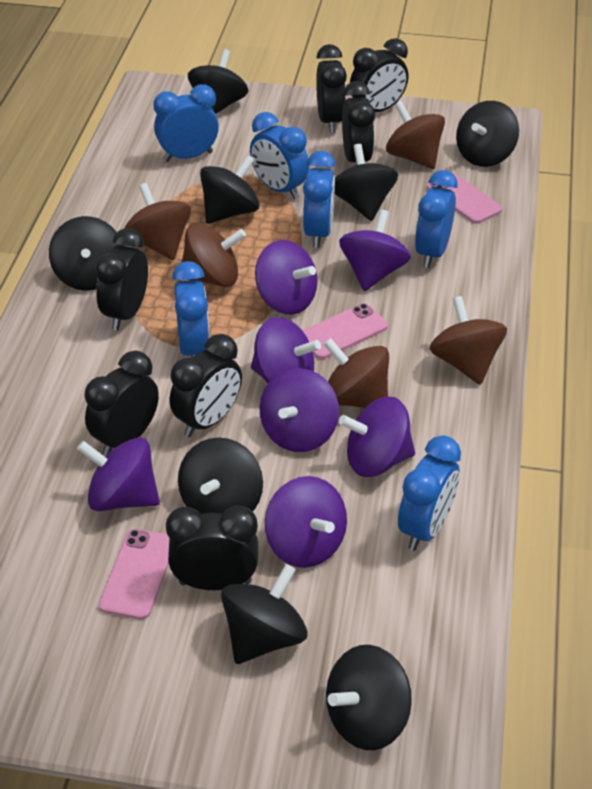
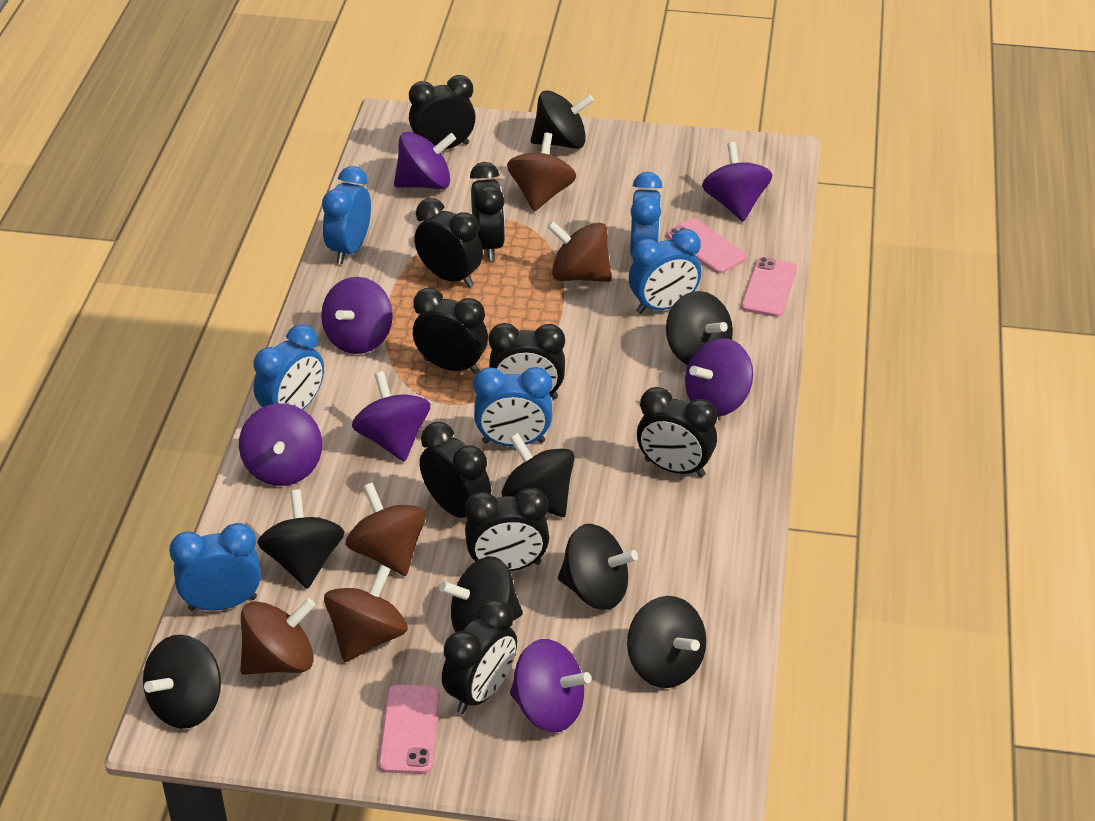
black clock: 7 -> 9

